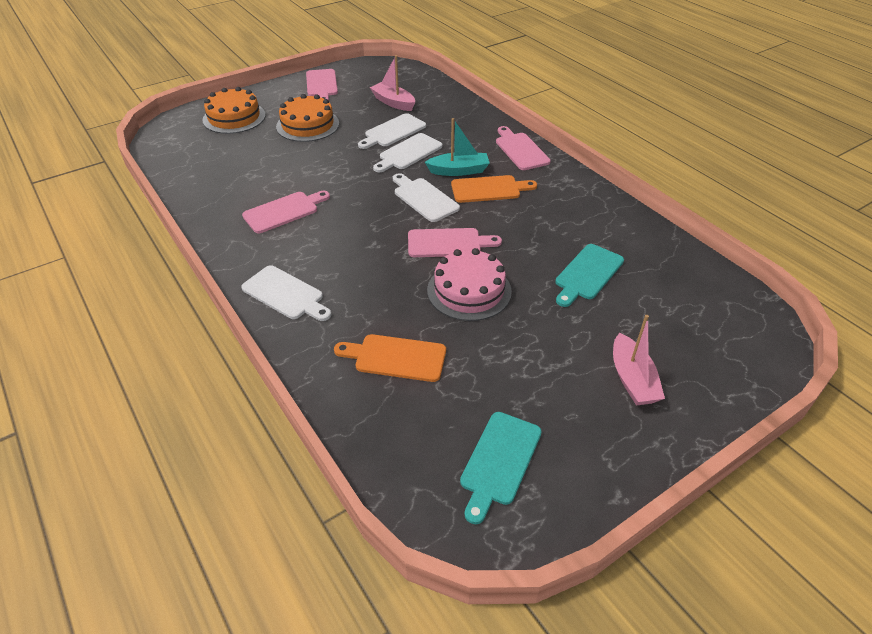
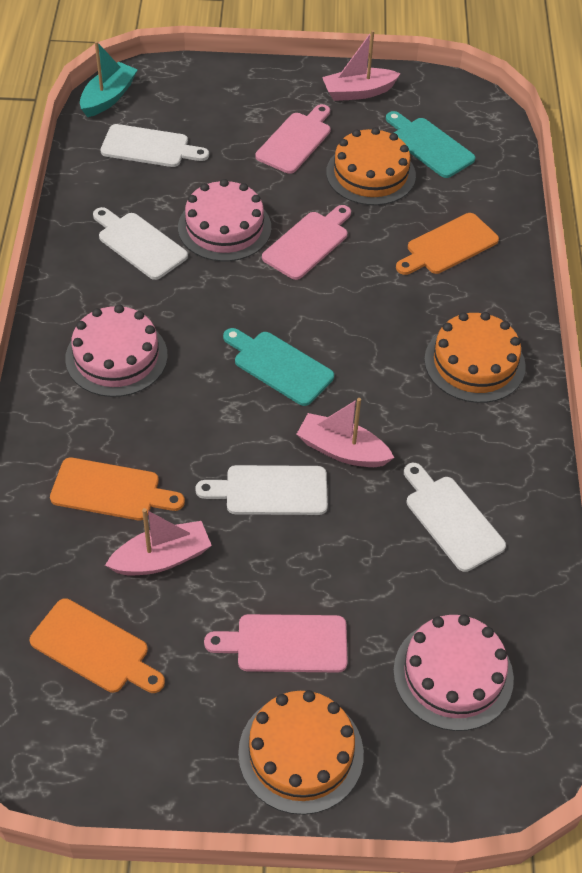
orange cake: 2 -> 3
orange cutting board: 2 -> 3
pink boat: 2 -> 3
pink cake: 1 -> 3
pink cutting board: 4 -> 3

